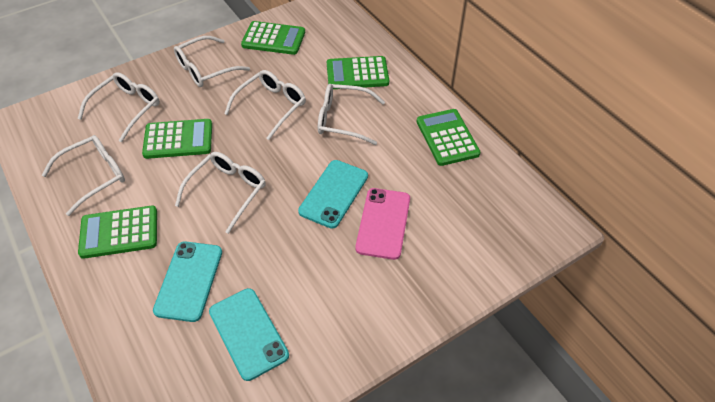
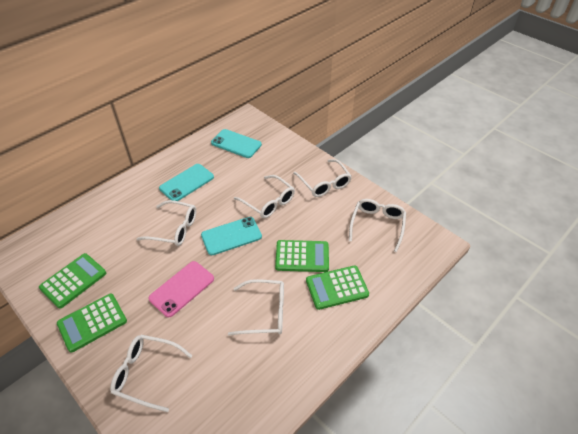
green calculator: 5 -> 4

